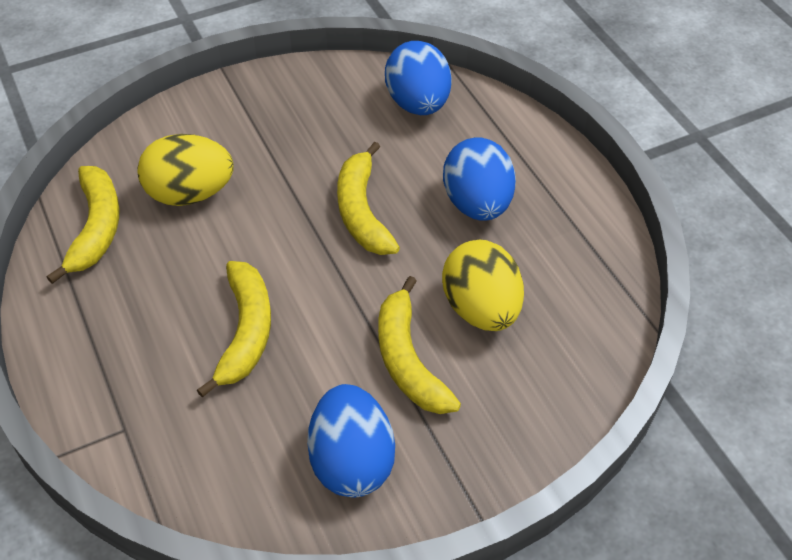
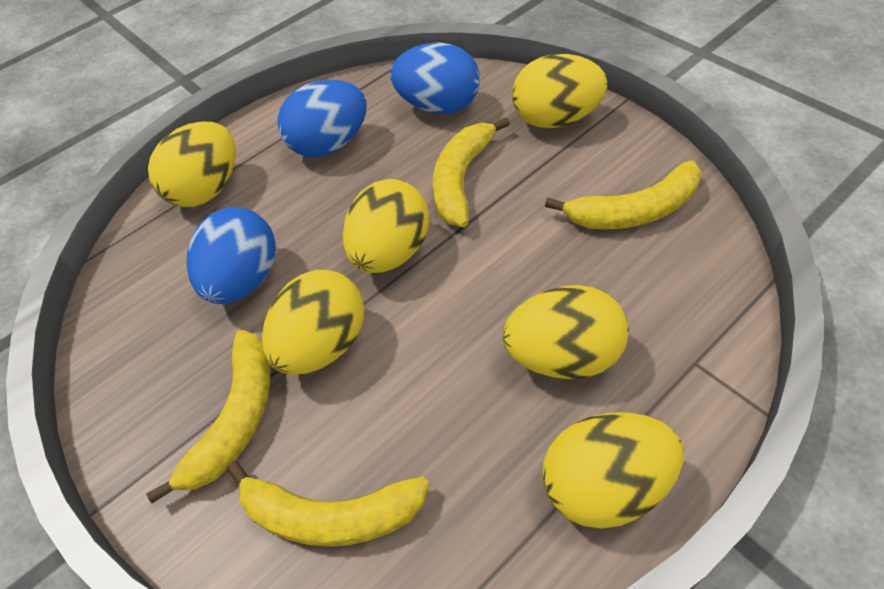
yellow egg: 2 -> 6

